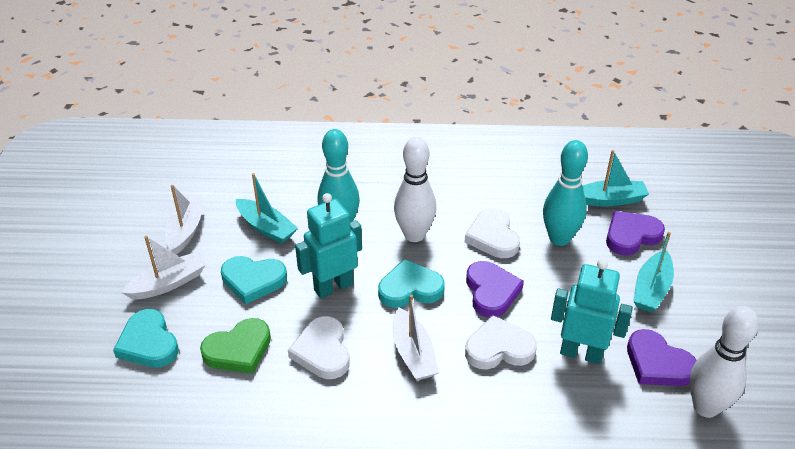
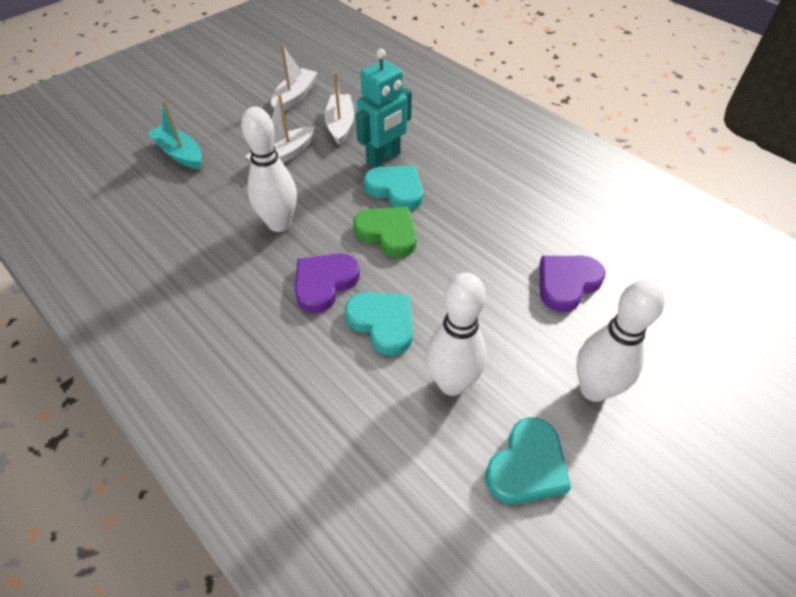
purple heart: 3 -> 2
turquoise boat: 3 -> 1
turquoise bowling pin: 2 -> 0
turquoise robot: 2 -> 1
white bowling pin: 2 -> 3
white heart: 3 -> 0

